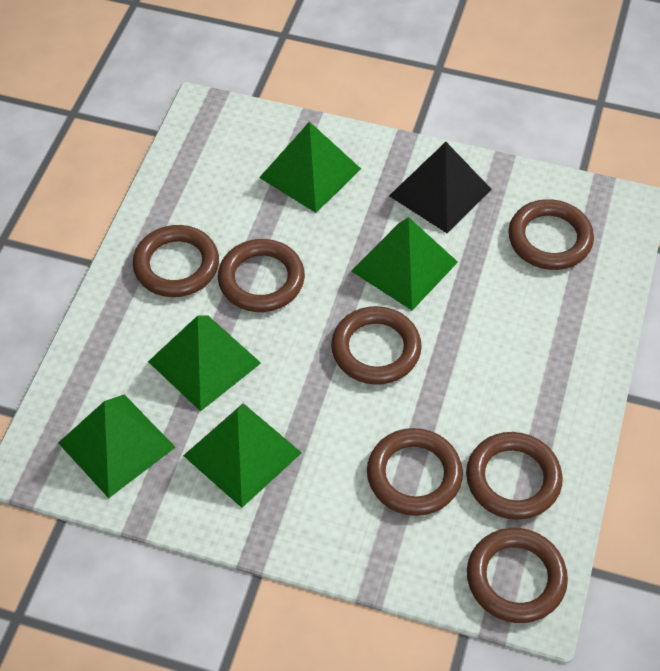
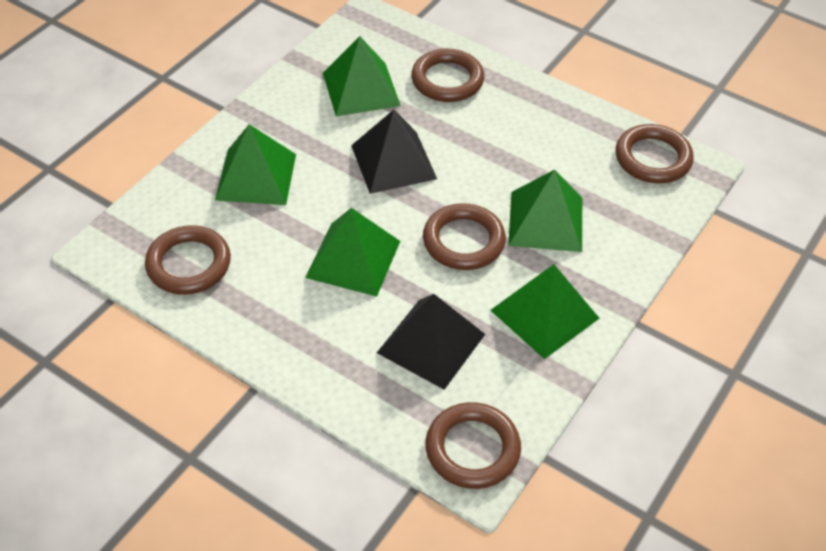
black pyramid: 1 -> 2
brown ring: 7 -> 5

